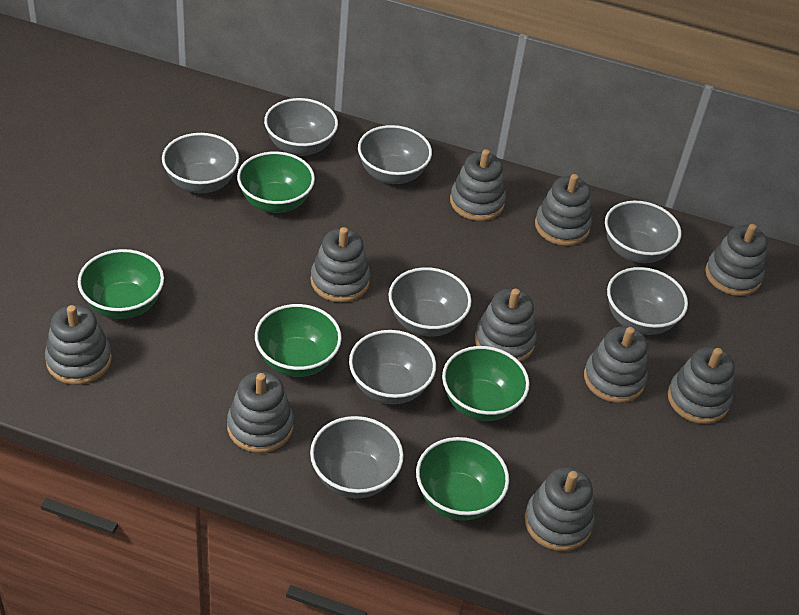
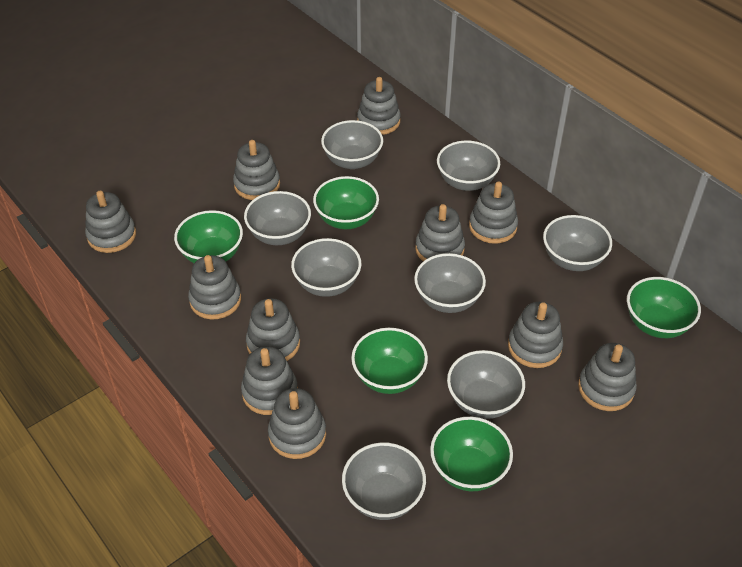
grey stacking toy: 10 -> 11

